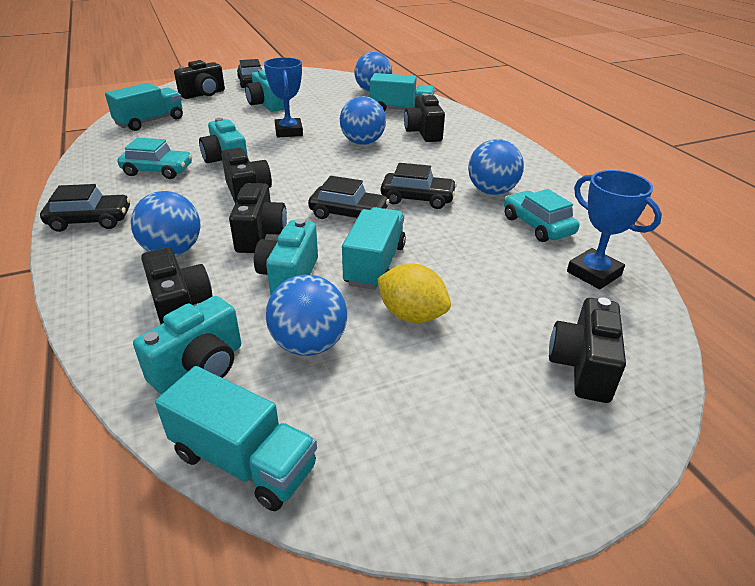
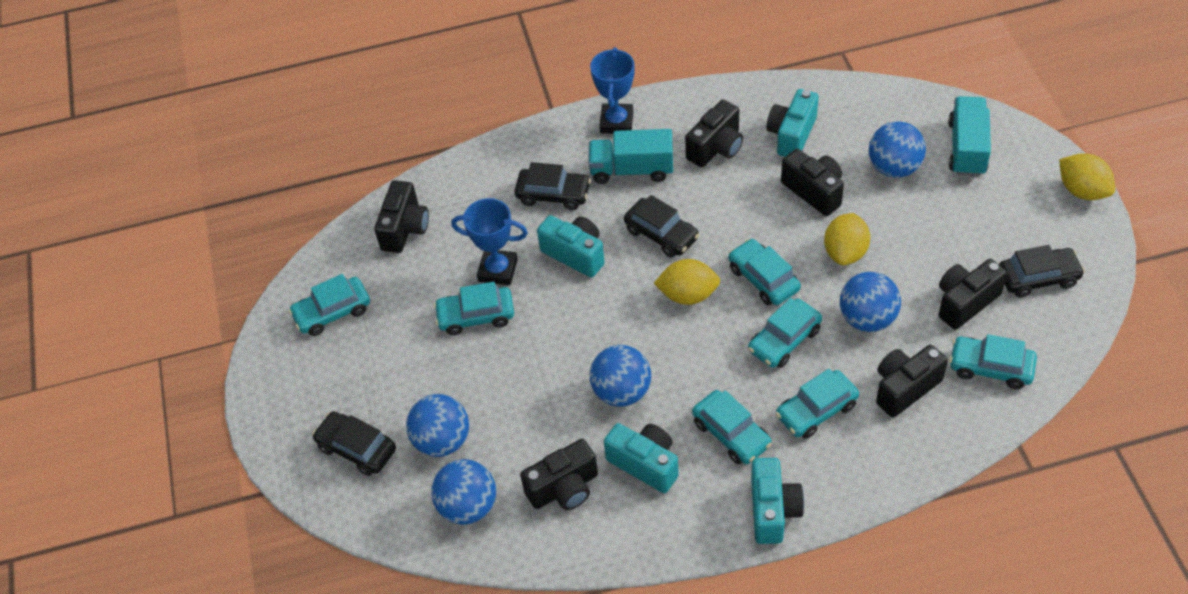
turquoise car: 2 -> 7
turquoise truck: 4 -> 2
yellow lemon: 1 -> 3

